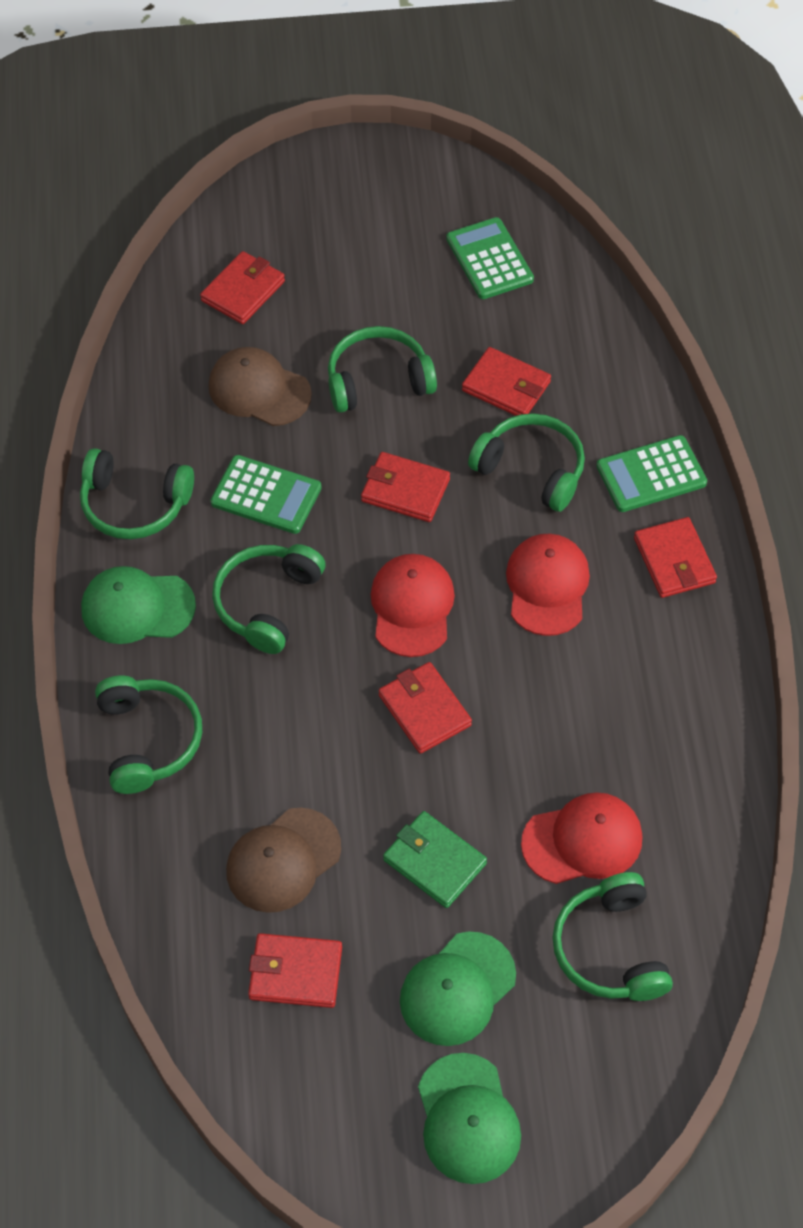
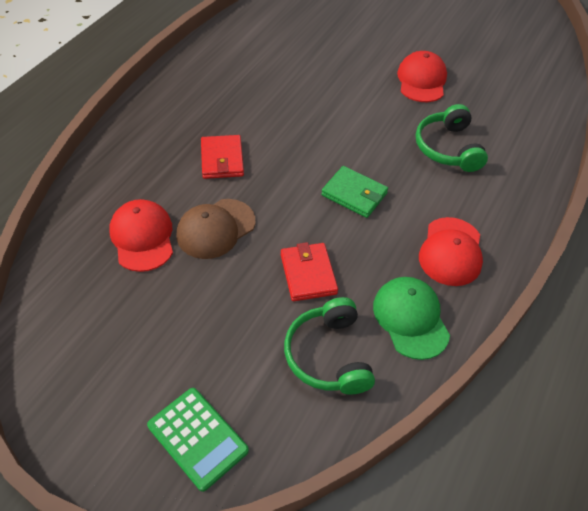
brown cap: 2 -> 1
green calculator: 3 -> 1
green cap: 3 -> 1
green headphones: 6 -> 2
red wallet: 6 -> 2

